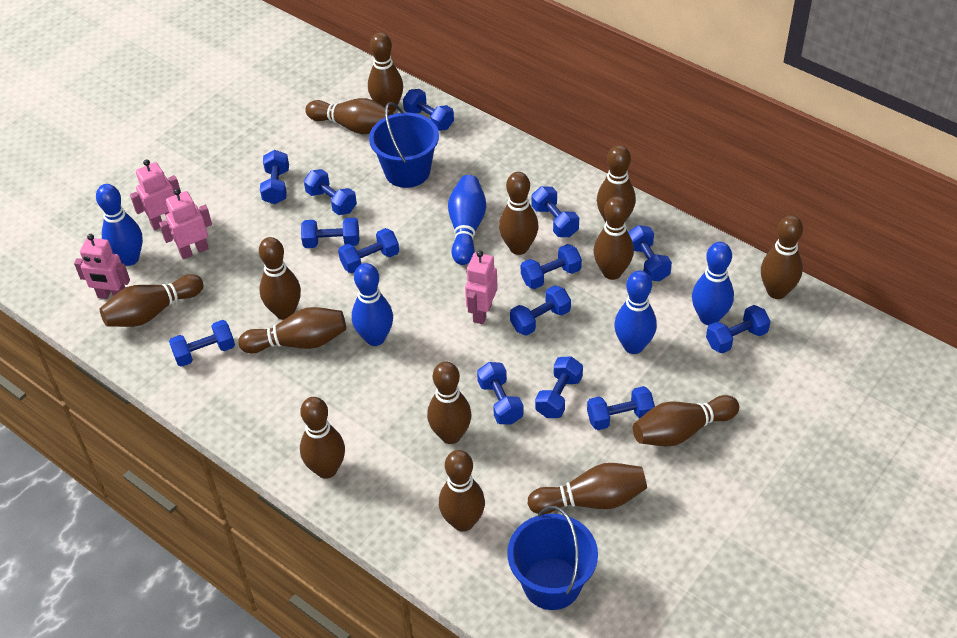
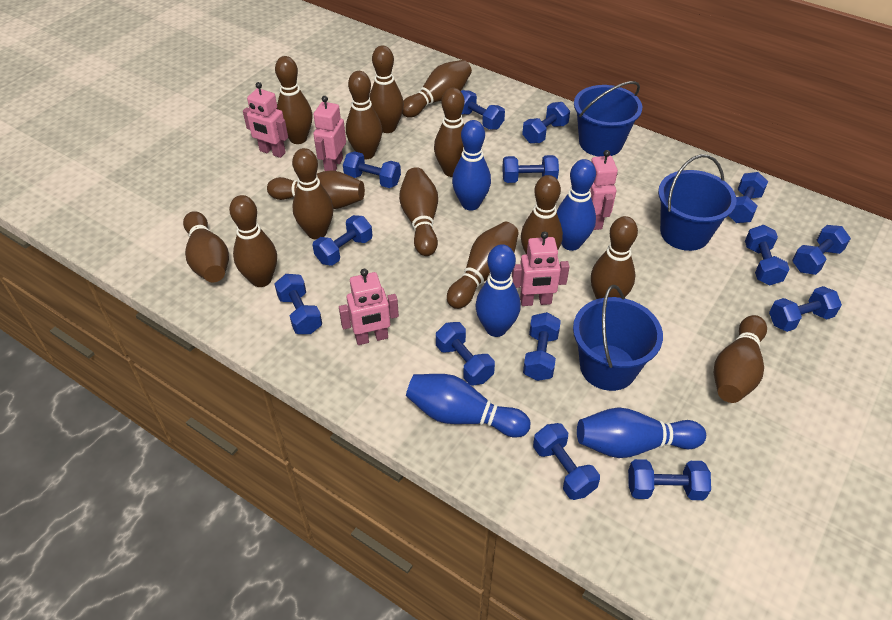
blue bucket: 2 -> 3
pink robot: 4 -> 5

